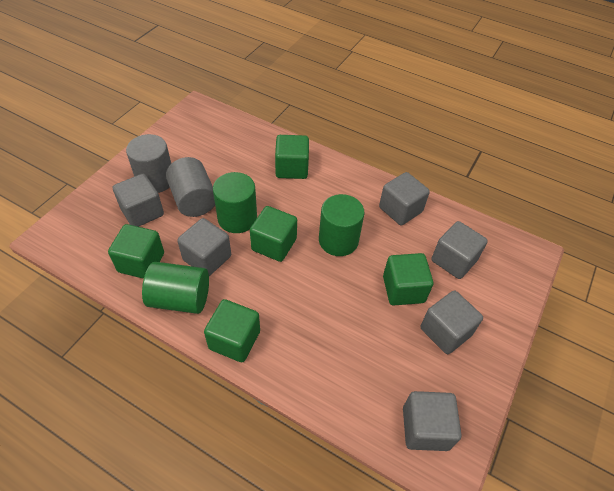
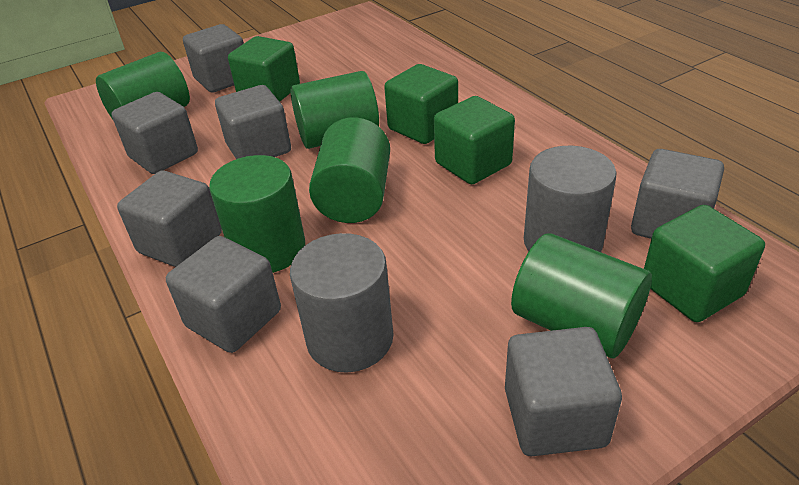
green cube: 5 -> 4
green cylinder: 3 -> 5
grey cube: 6 -> 7

